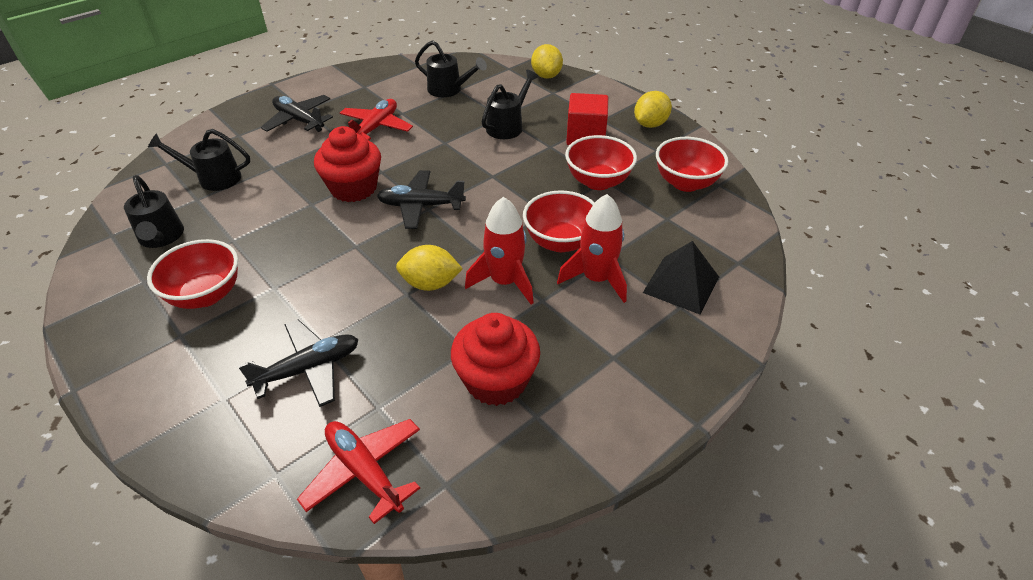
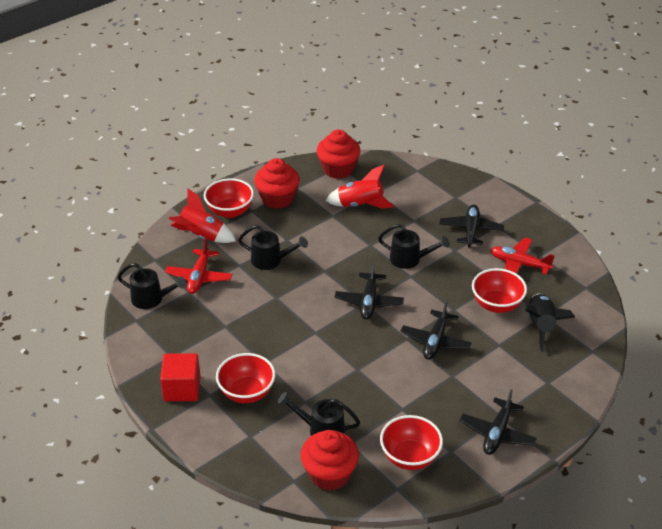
black plane: 3 -> 4
black pyramid: 1 -> 0
black rocket: 0 -> 1
red cupcake: 2 -> 3
yellow lemon: 3 -> 0

